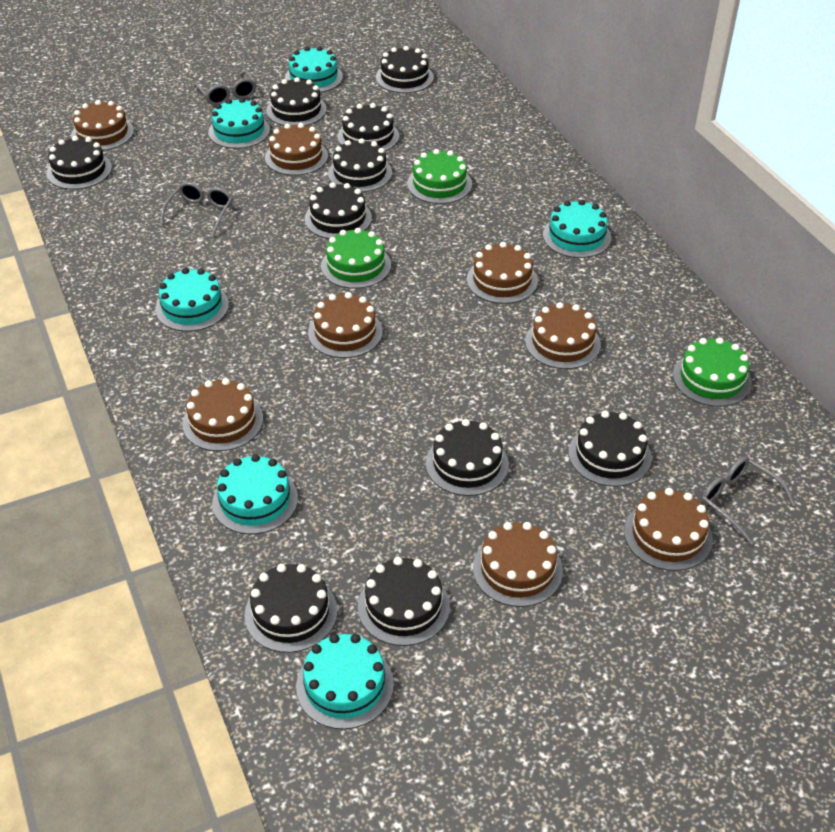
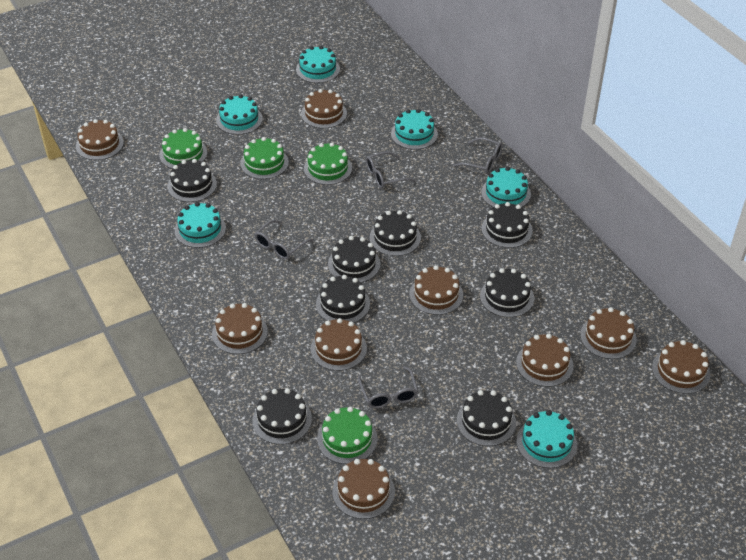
black cake: 10 -> 8
brown cake: 8 -> 9
green cake: 3 -> 4
grey glasses: 3 -> 4

